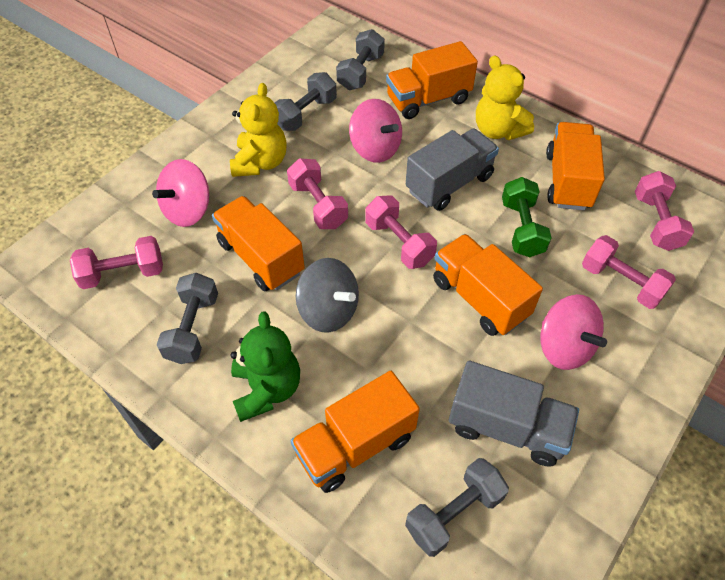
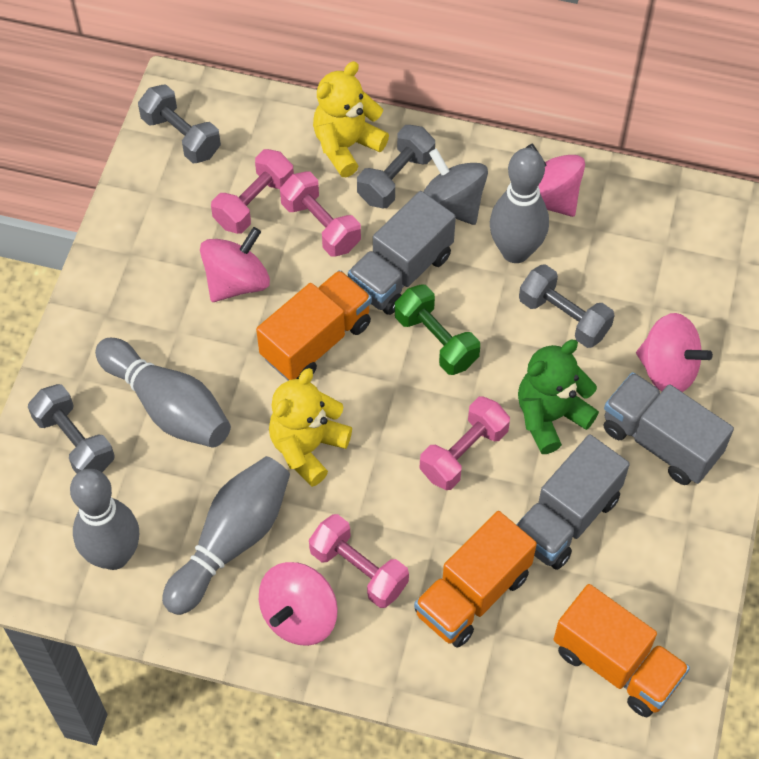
grey bowling pin: 0 -> 4
grey truck: 2 -> 3
orange truck: 5 -> 3
pink dumbbell: 5 -> 4
pink spinning top: 3 -> 4

